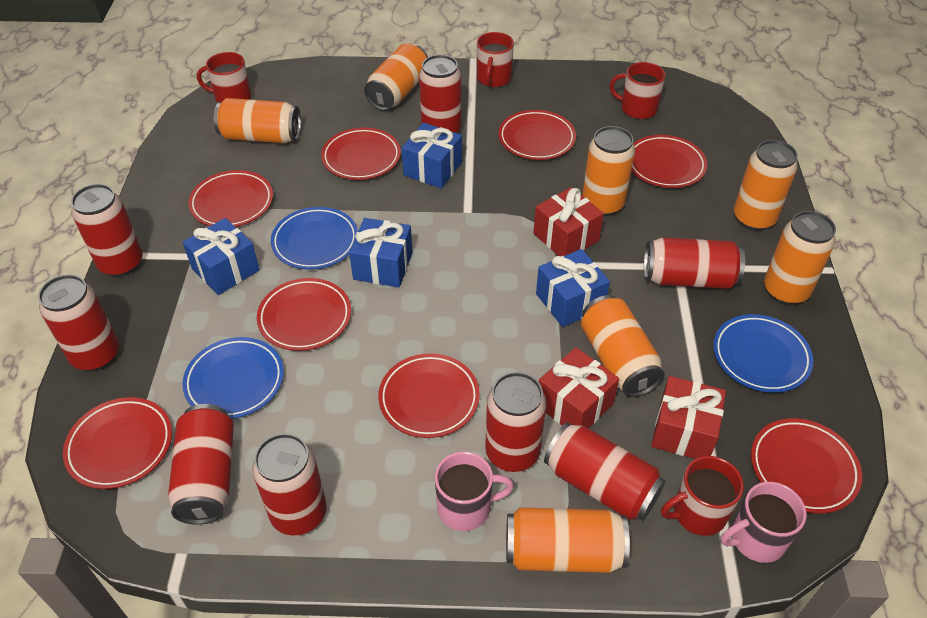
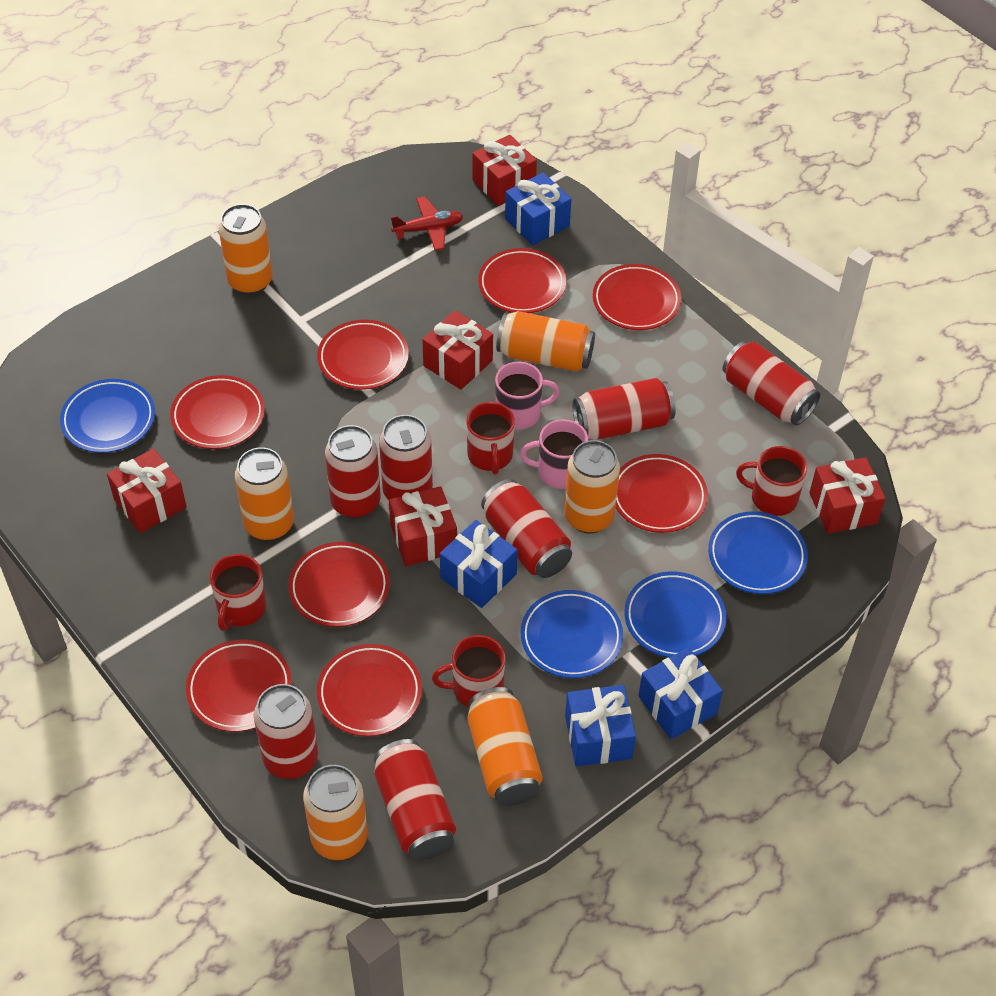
blue plate: 3 -> 4
orange can: 7 -> 6
red can: 8 -> 7
red gift: 3 -> 5
red plane: 0 -> 1

